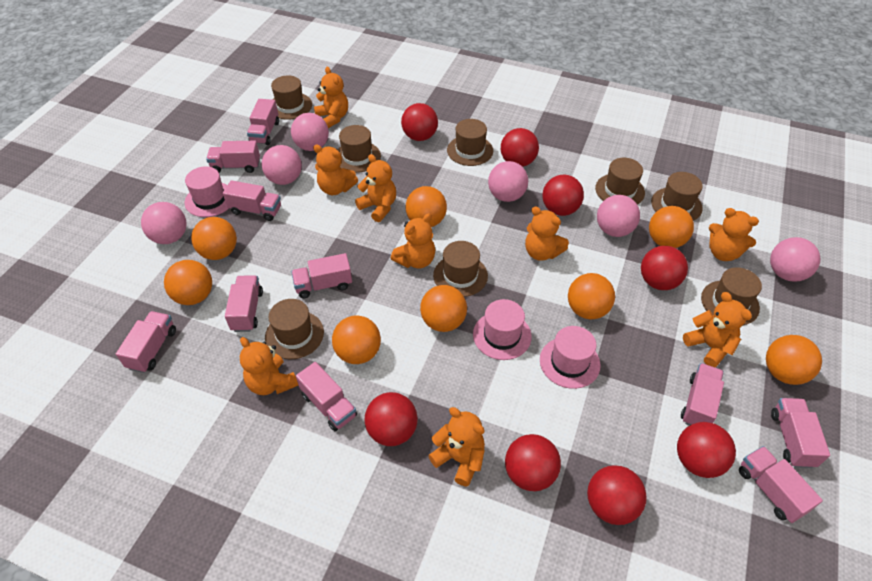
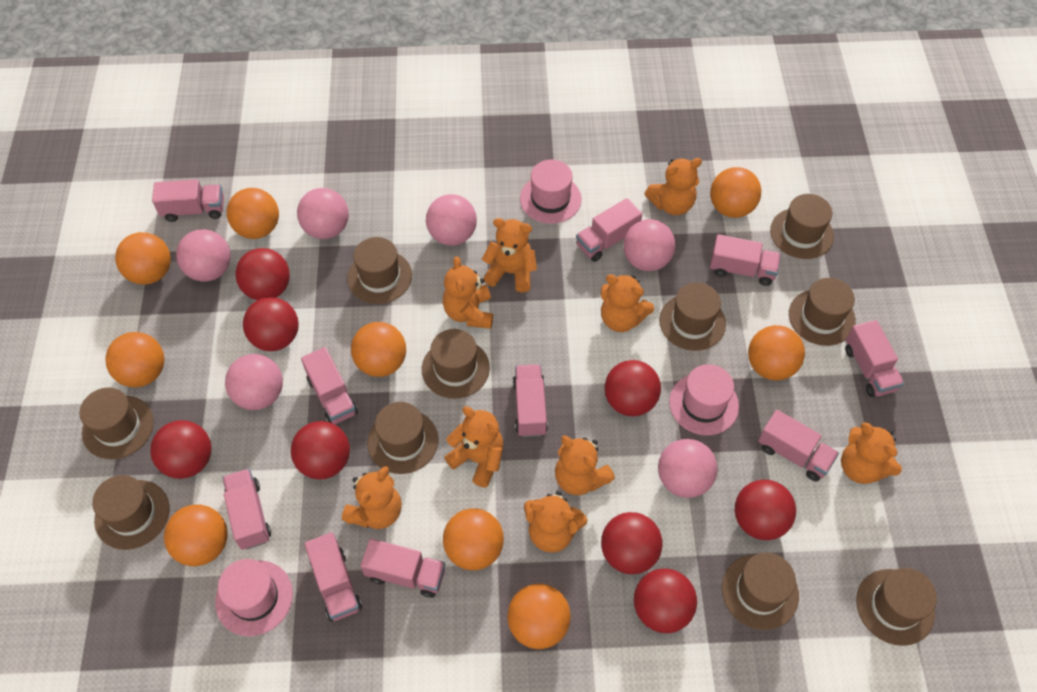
brown hat: 8 -> 10
orange ball: 8 -> 9

